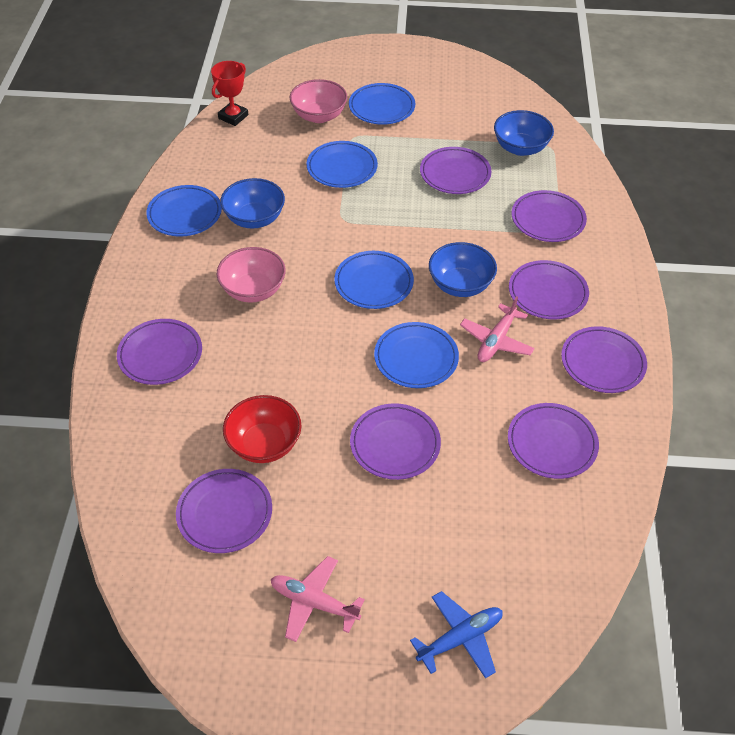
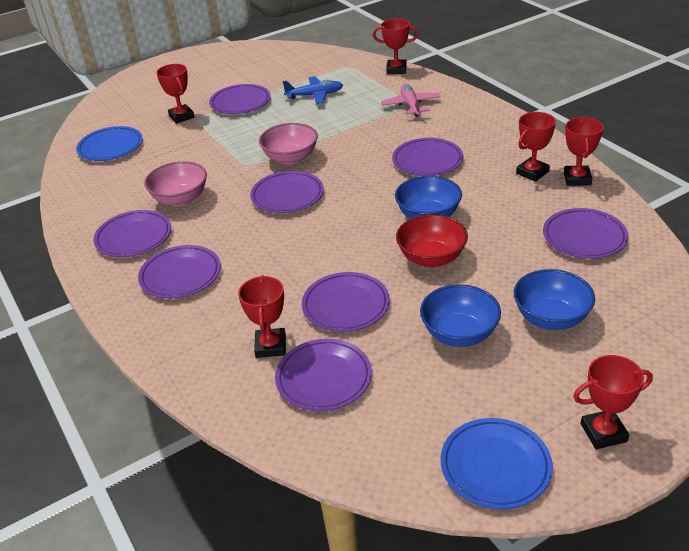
blue plate: 5 -> 2
pink plane: 2 -> 1
red trophy: 1 -> 6

